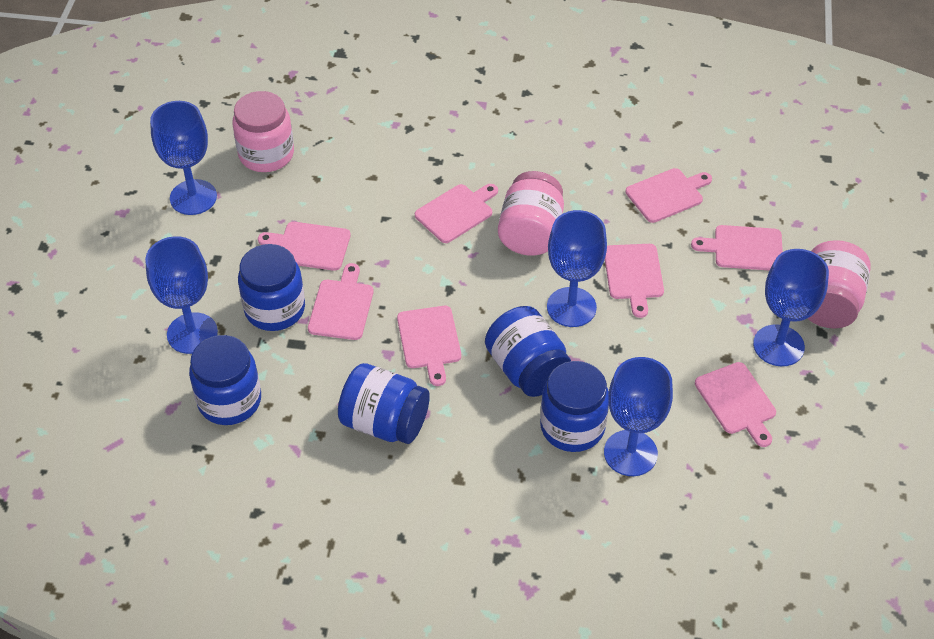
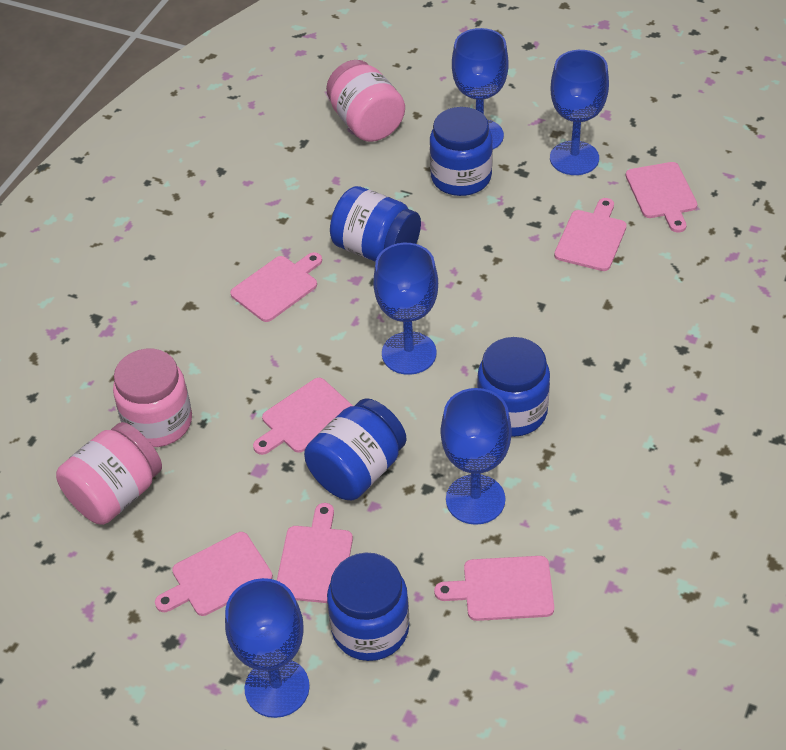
pink cutting board: 8 -> 7

